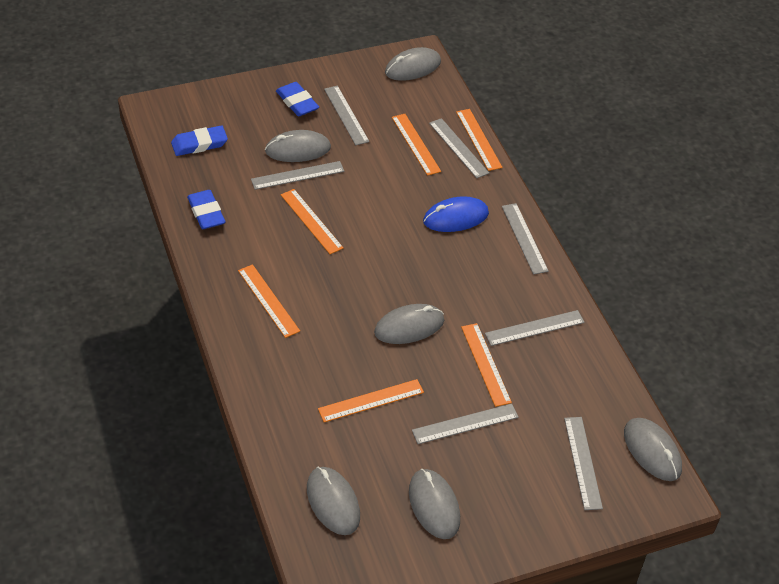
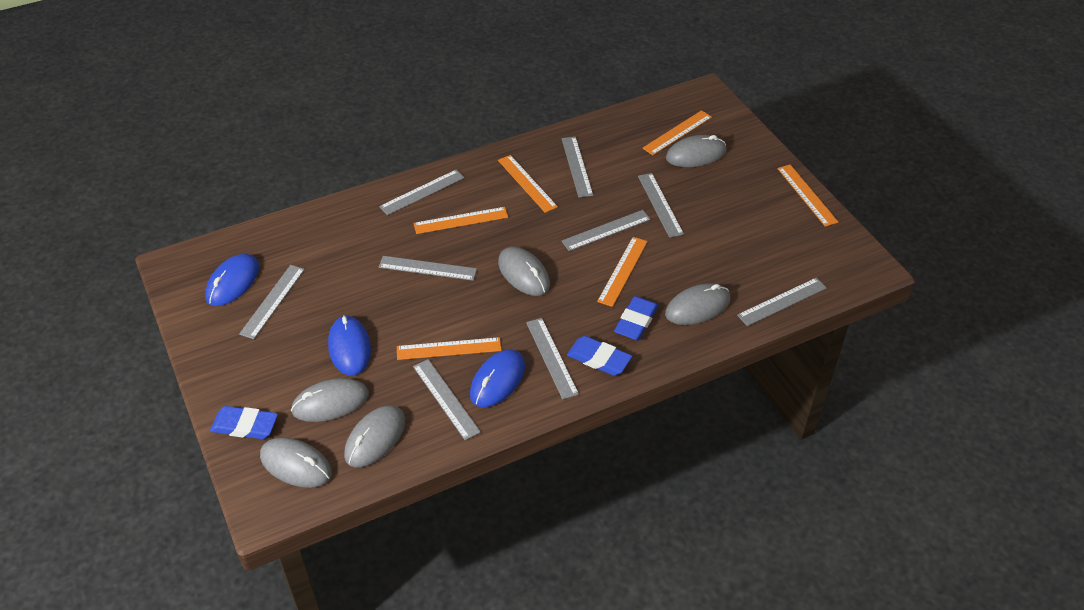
blue mouse: 1 -> 3
grey ruler: 7 -> 9

